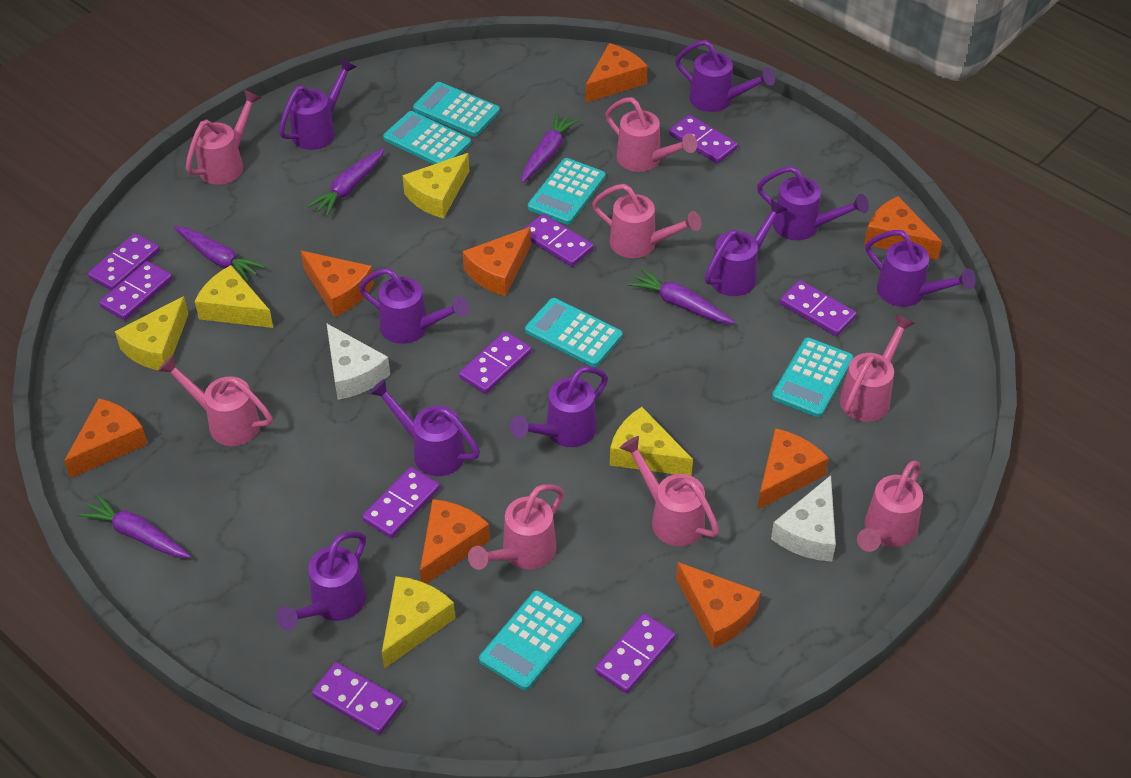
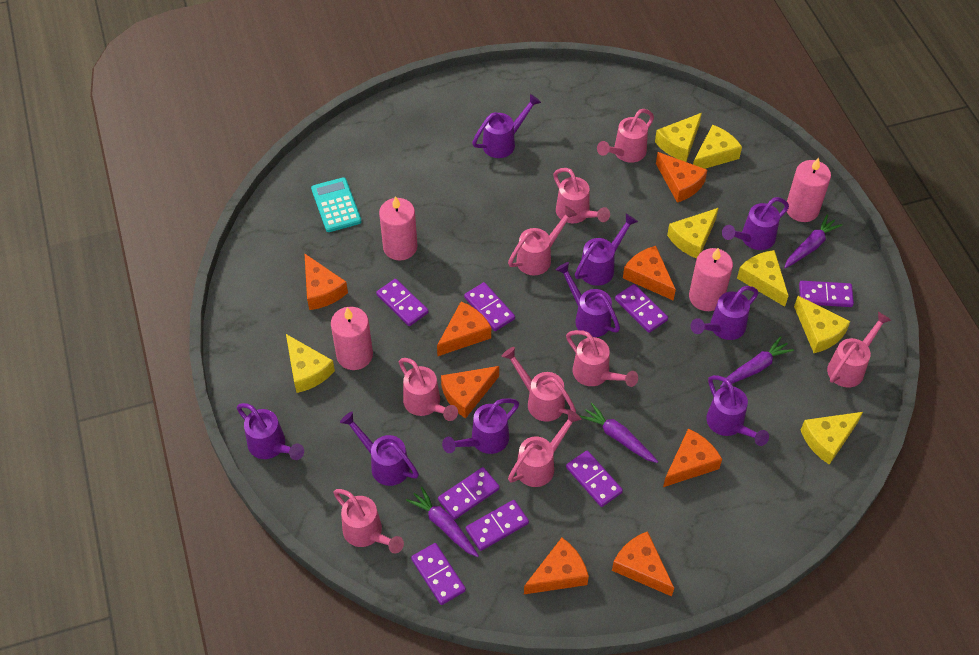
pink candle: 0 -> 4
pink watering can: 8 -> 9
purple carrot: 5 -> 4
purple domino: 9 -> 8
turquoise calculator: 6 -> 1
white cheese: 2 -> 0
yellow cheese: 5 -> 7

